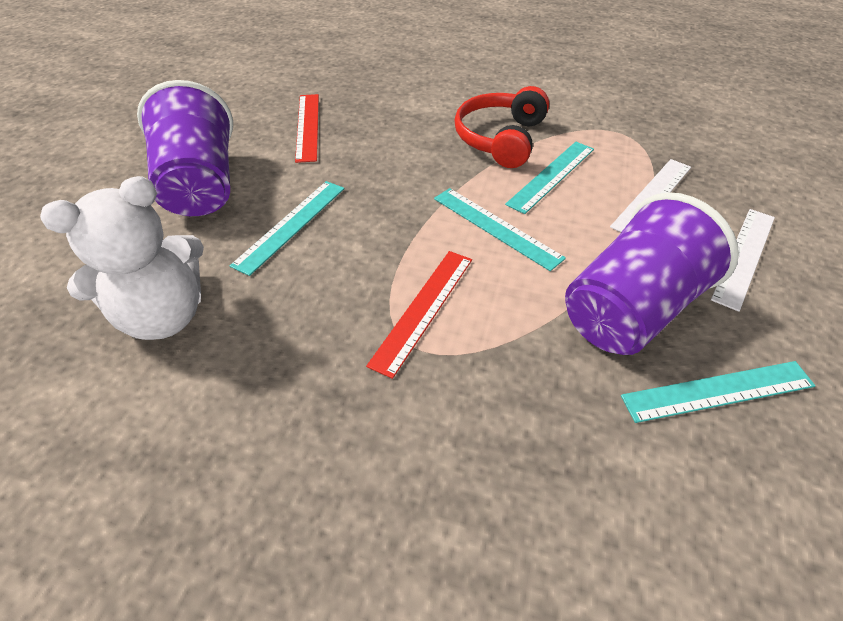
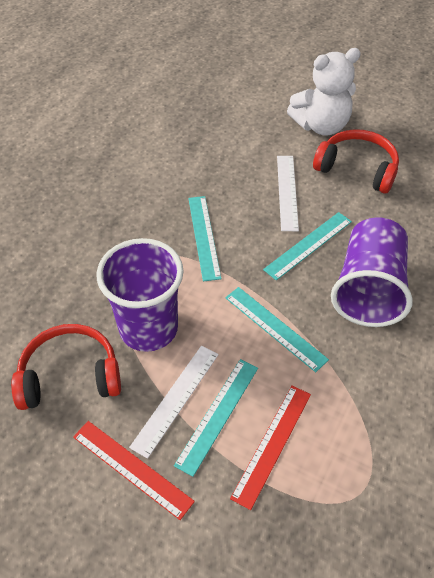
red headphones: 1 -> 2

